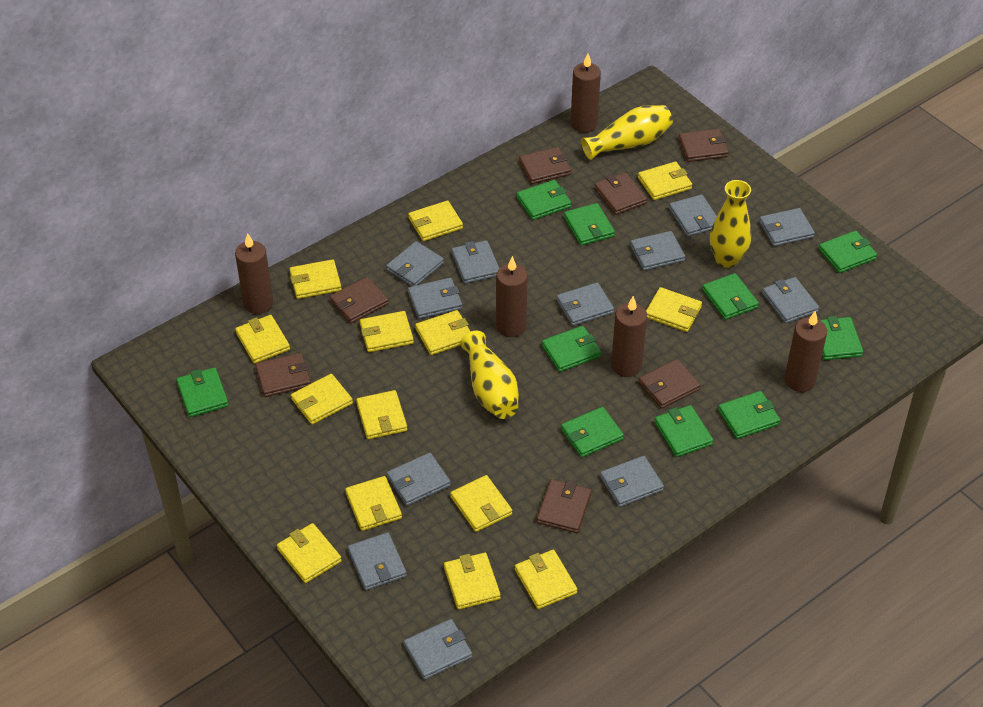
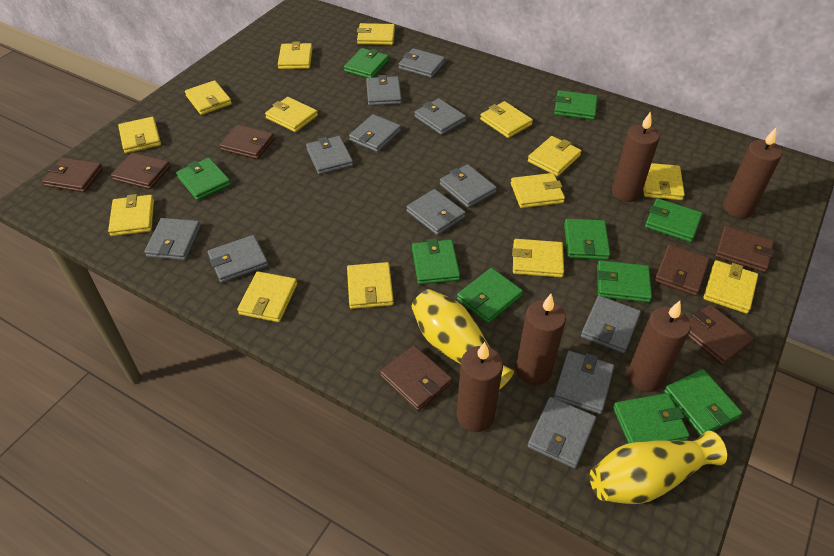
yellow vase: 3 -> 2

